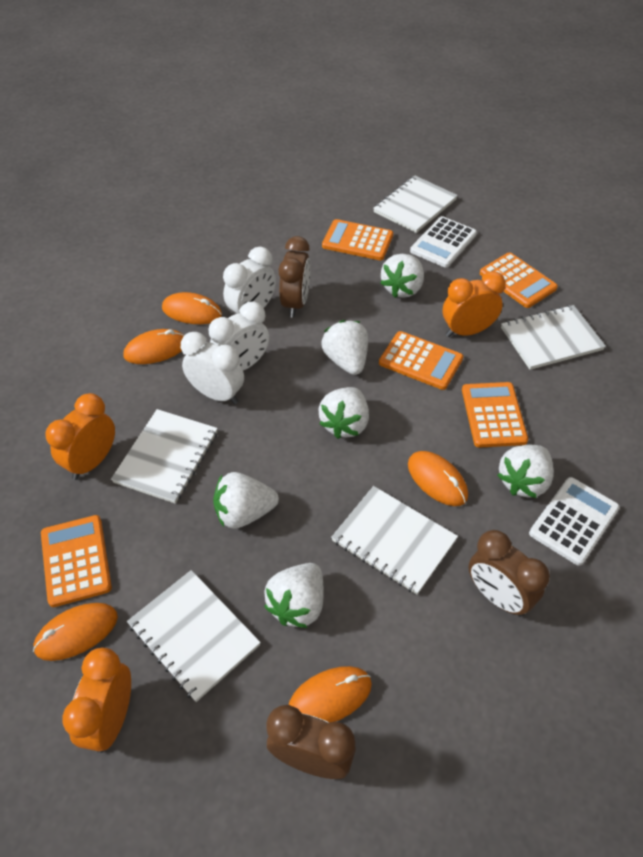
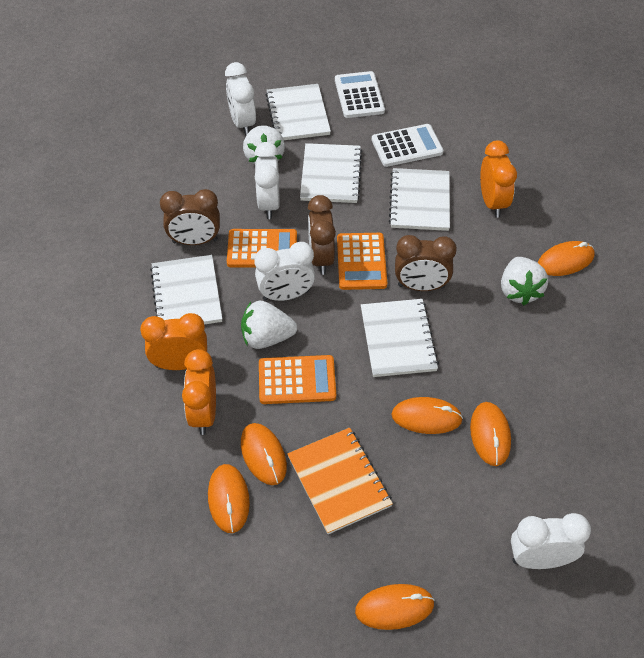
orange calculator: 5 -> 3
orange mouse: 5 -> 6
orange notebook: 0 -> 1
white clock: 3 -> 4
white strawberry: 6 -> 3

